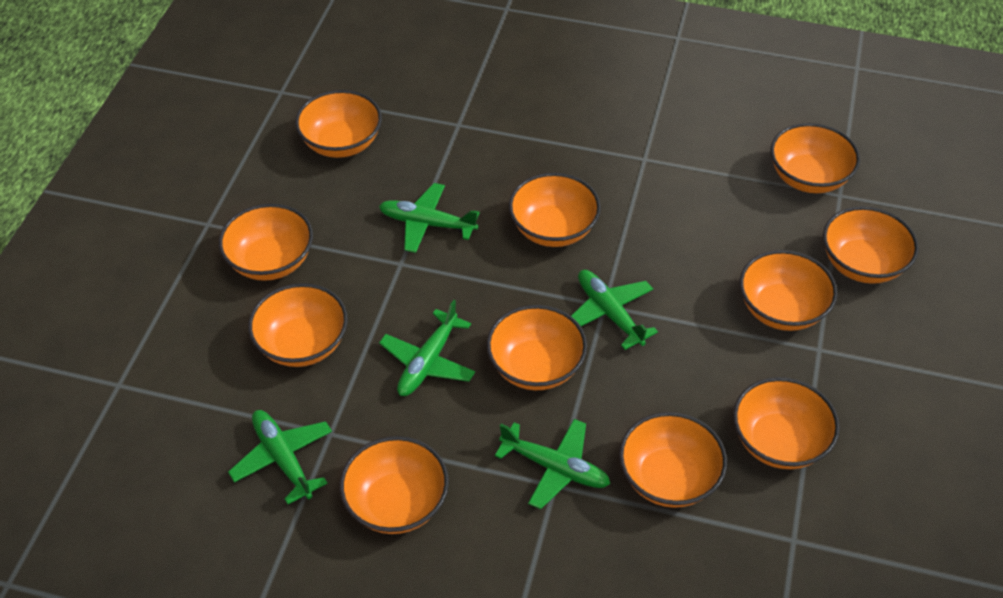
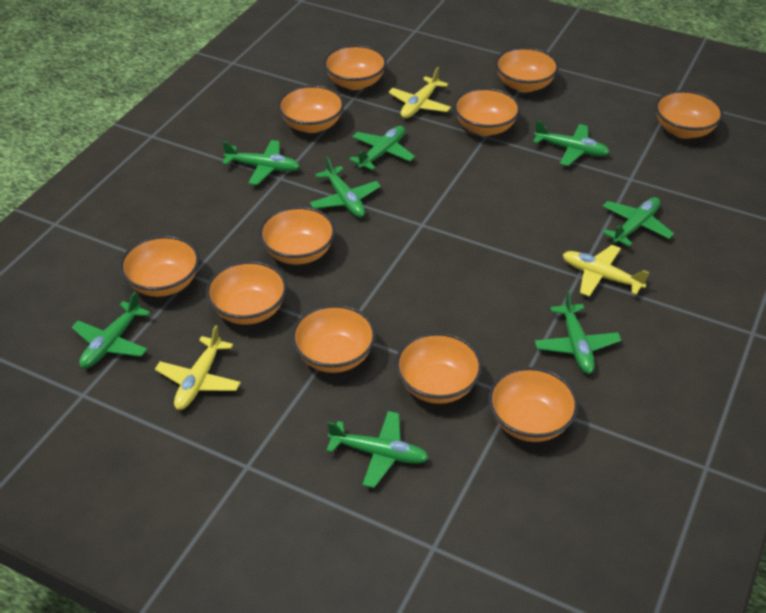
green plane: 5 -> 8
yellow plane: 0 -> 3

